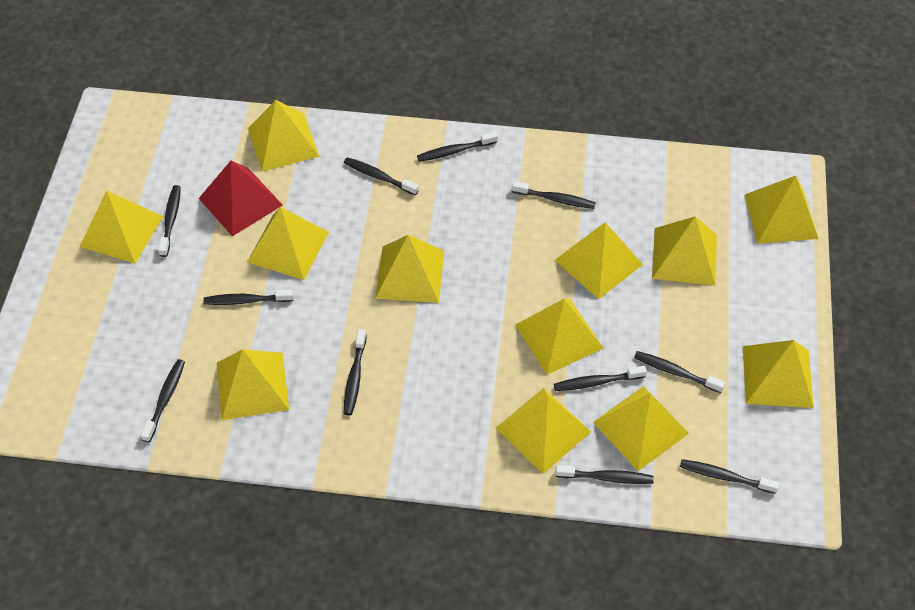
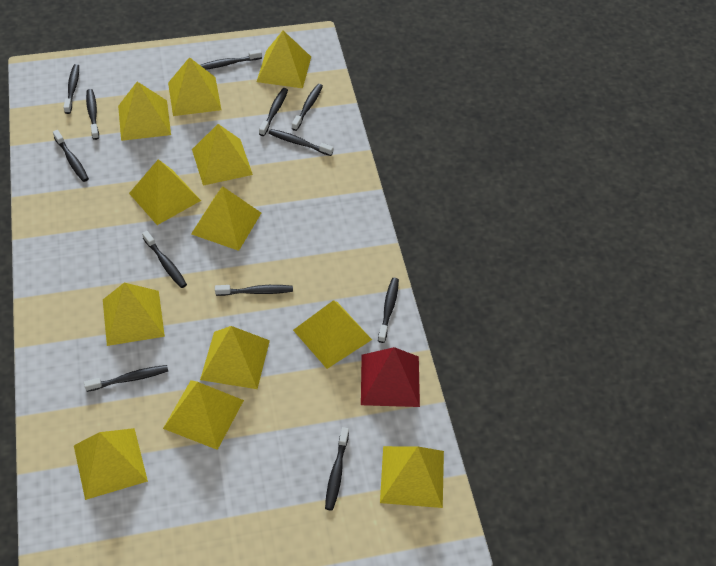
black toothbrush: 11 -> 12

